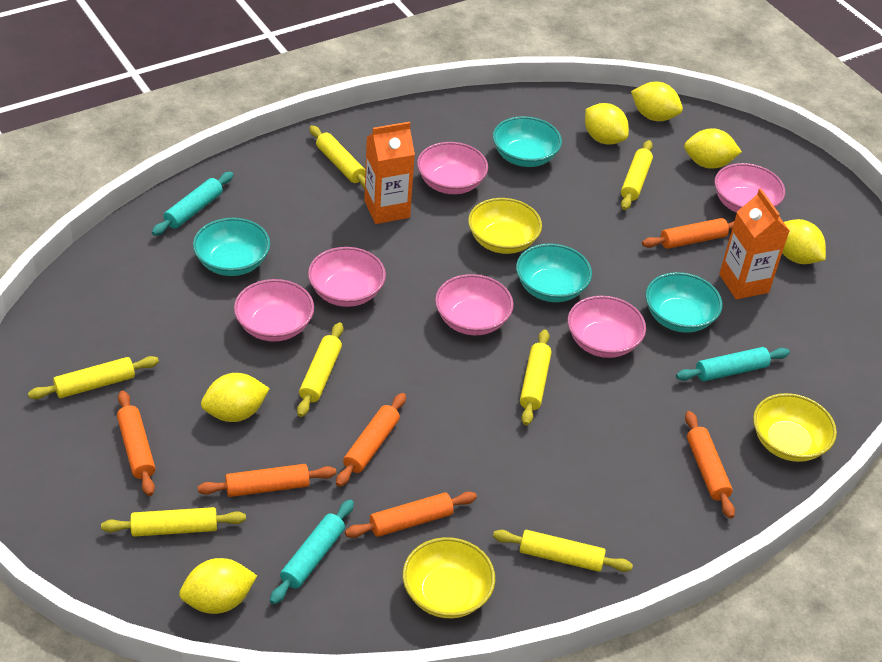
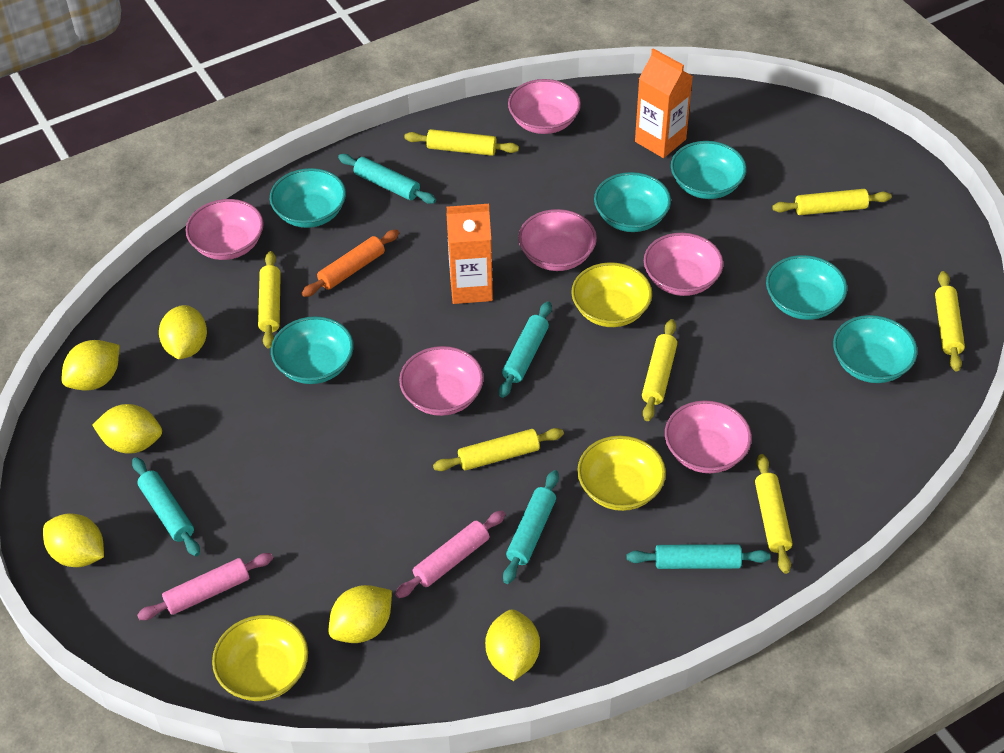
orange rolling pin: 6 -> 1
pink rolling pin: 0 -> 2
turquoise bowl: 4 -> 6
turquoise rolling pin: 3 -> 5

